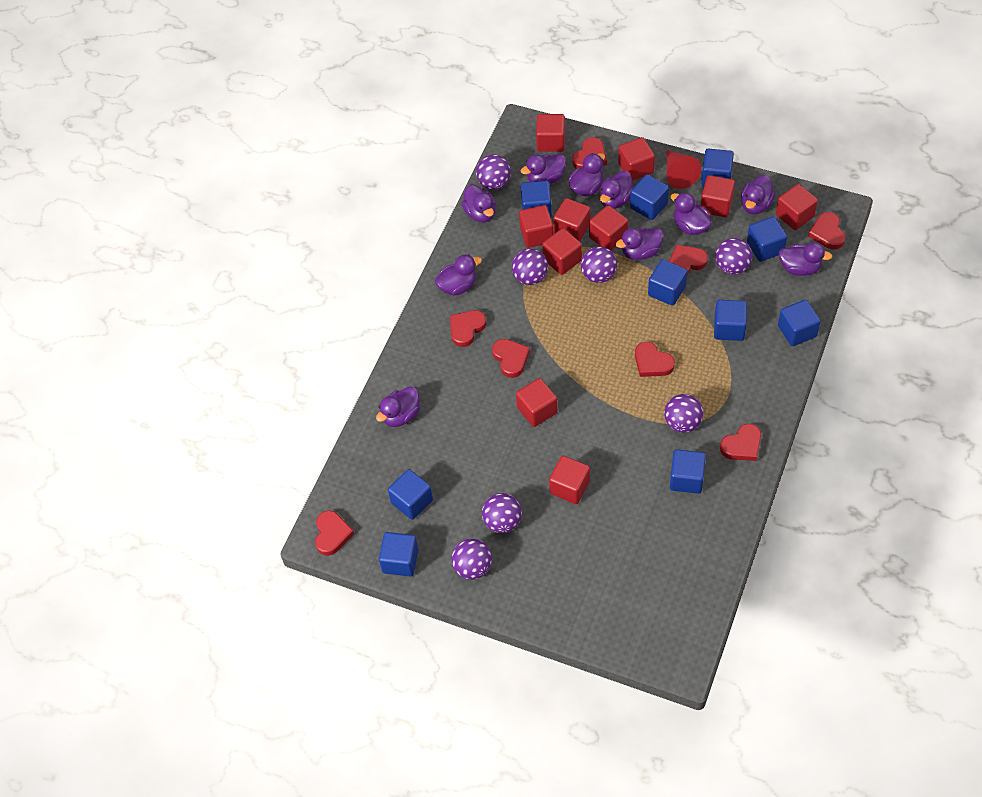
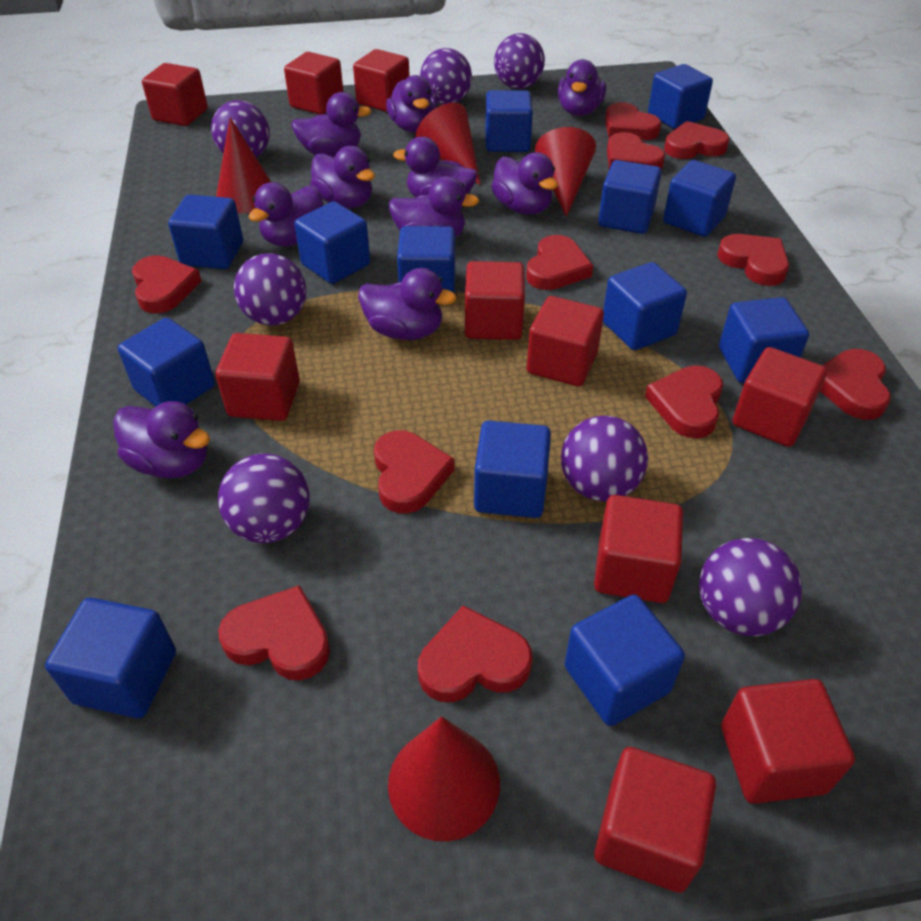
blue cube: 10 -> 13
red cone: 1 -> 4
red heart: 8 -> 11

